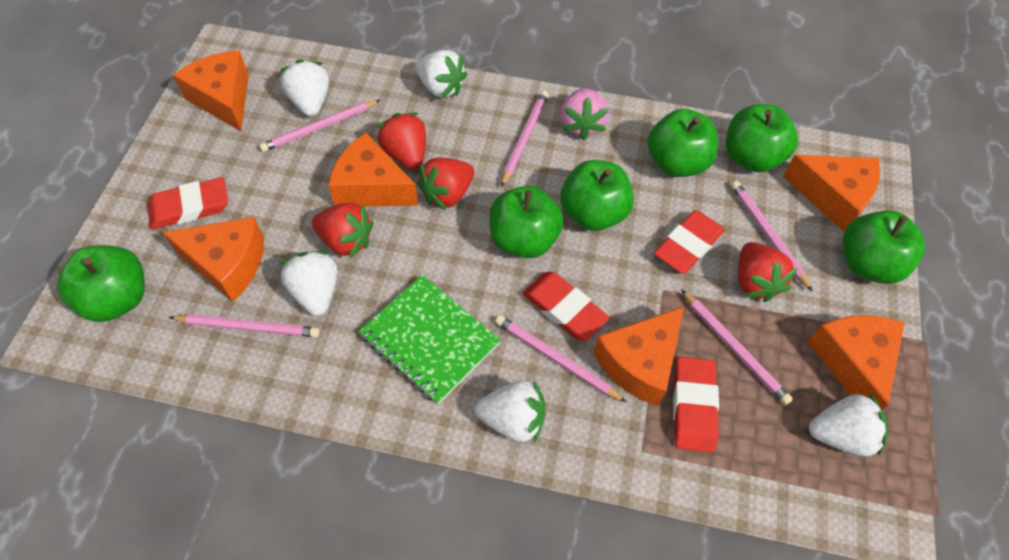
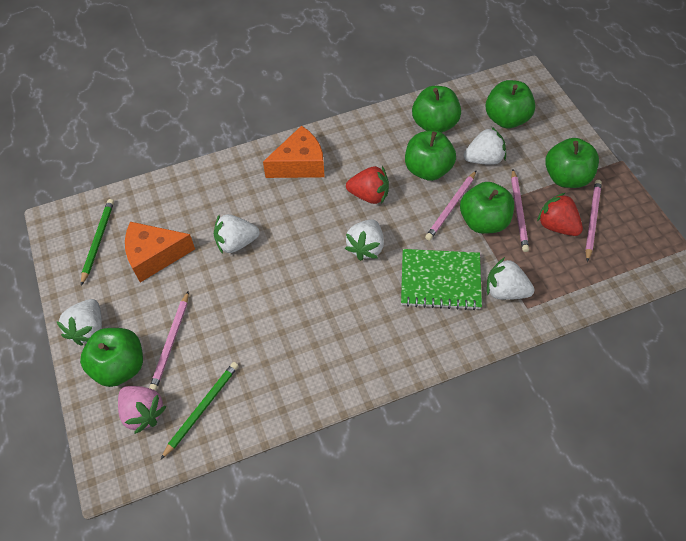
green pencil: 0 -> 2
orange cheese: 6 -> 2
pink pencil: 6 -> 4
red eraser: 4 -> 0
red strawberry: 4 -> 2

